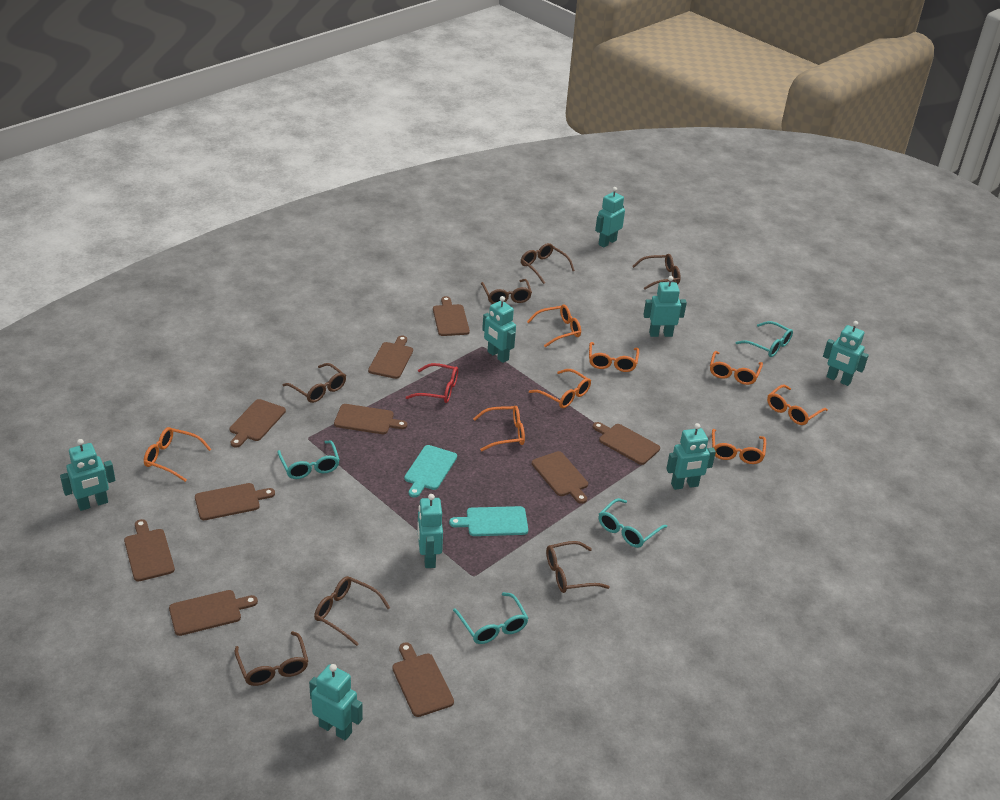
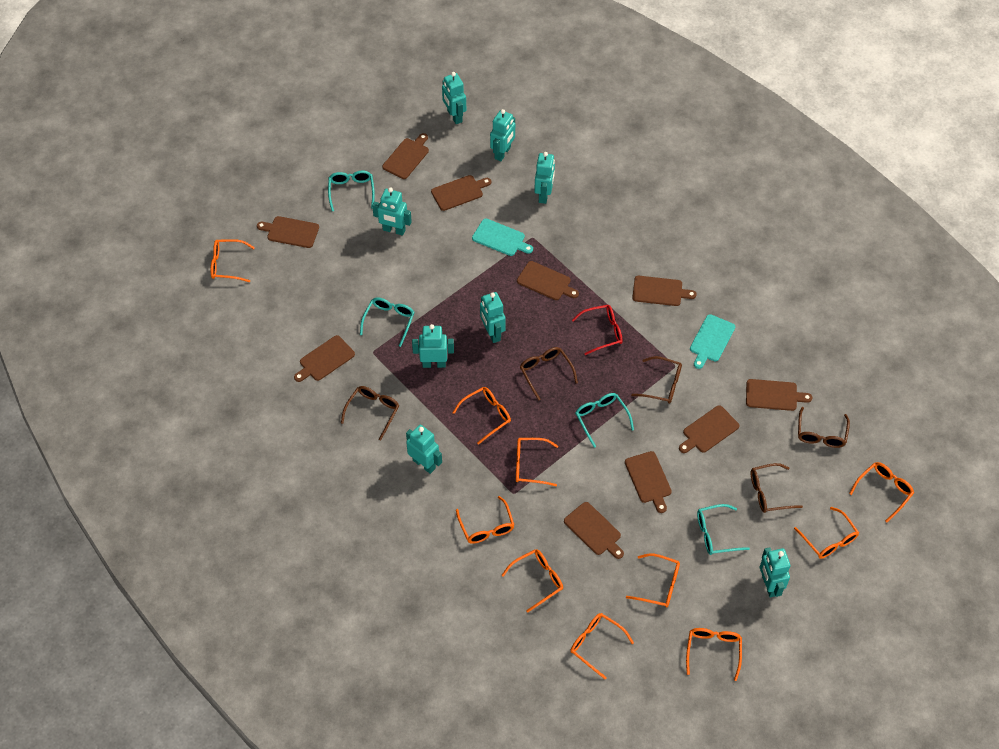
brown glasses: 7 -> 5
orange glasses: 8 -> 10

